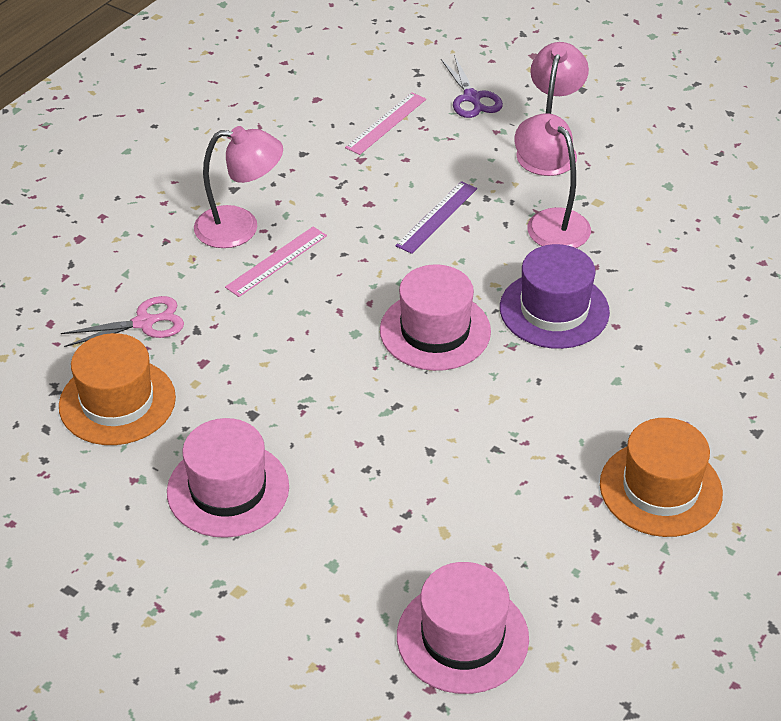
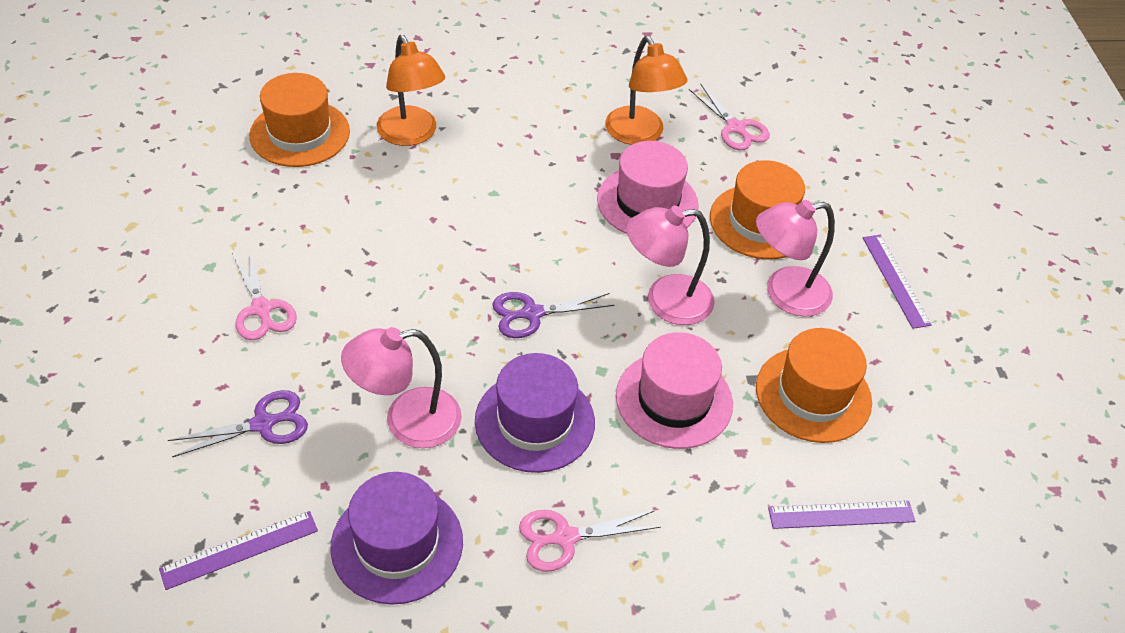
orange hat: 2 -> 3
orange lamp: 0 -> 2
pink hat: 3 -> 2
pink ruler: 2 -> 0
pink scissors: 1 -> 3
purple hat: 1 -> 2
purple ruler: 1 -> 3
purple scissors: 1 -> 2

